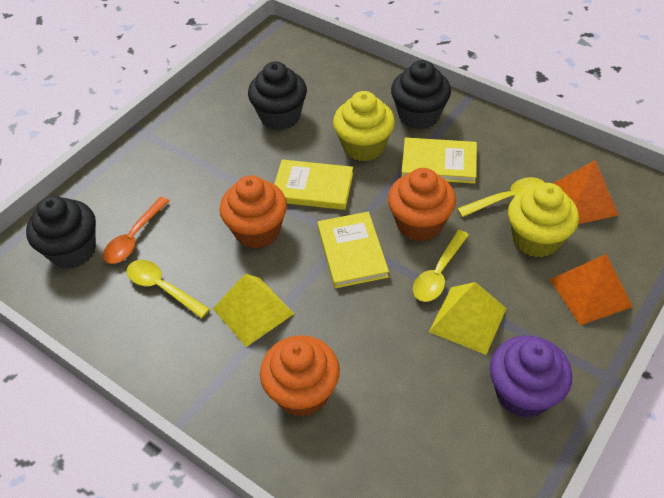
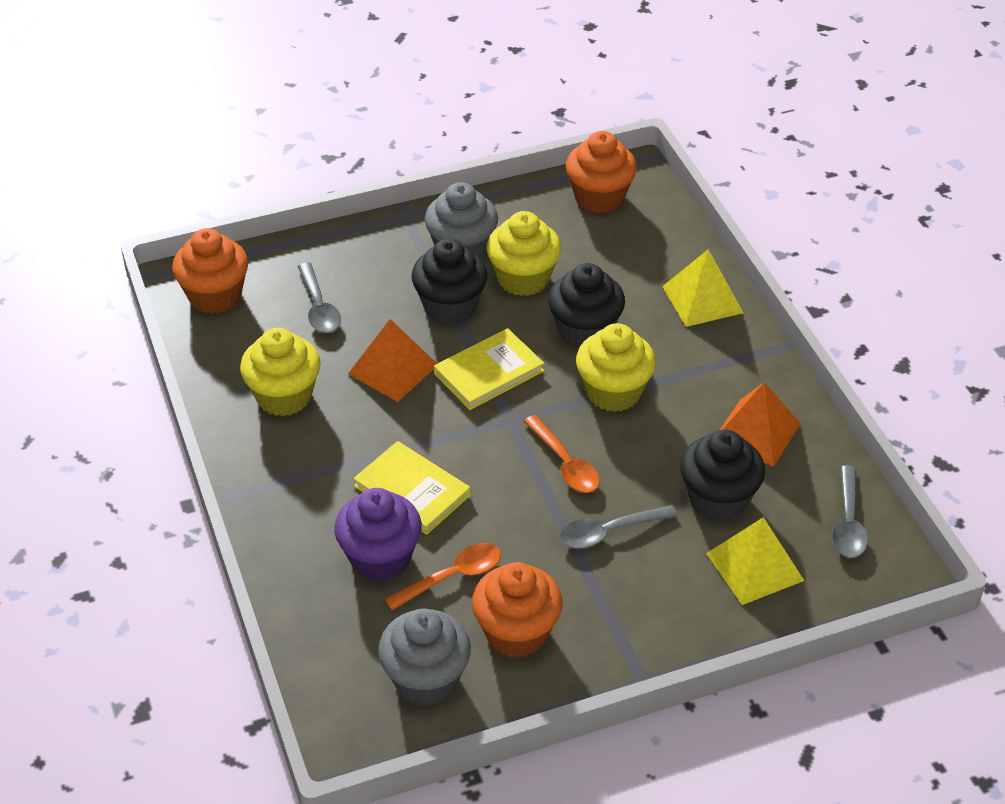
grey cupcake: 0 -> 2
grey spoon: 0 -> 3
orange spoon: 1 -> 2
yellow book: 3 -> 2
yellow cupcake: 2 -> 3
yellow spoon: 3 -> 0

